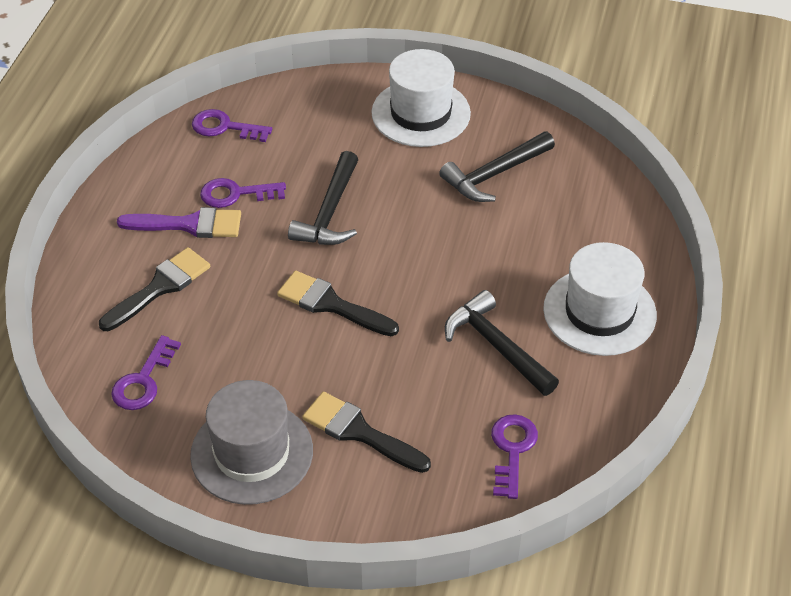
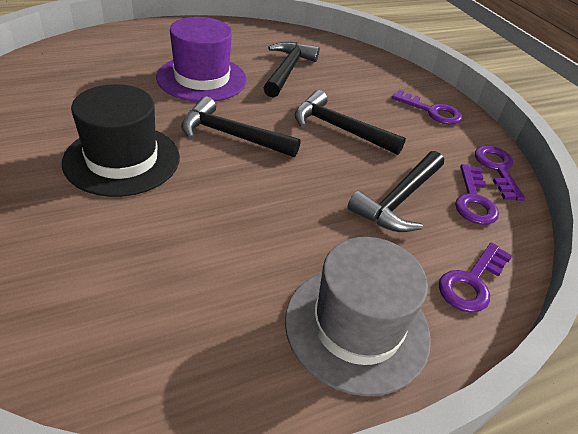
black brush: 3 -> 0
black hammer: 3 -> 4
black hat: 0 -> 1
purple brush: 1 -> 0
purple hat: 0 -> 1
white hat: 2 -> 0

